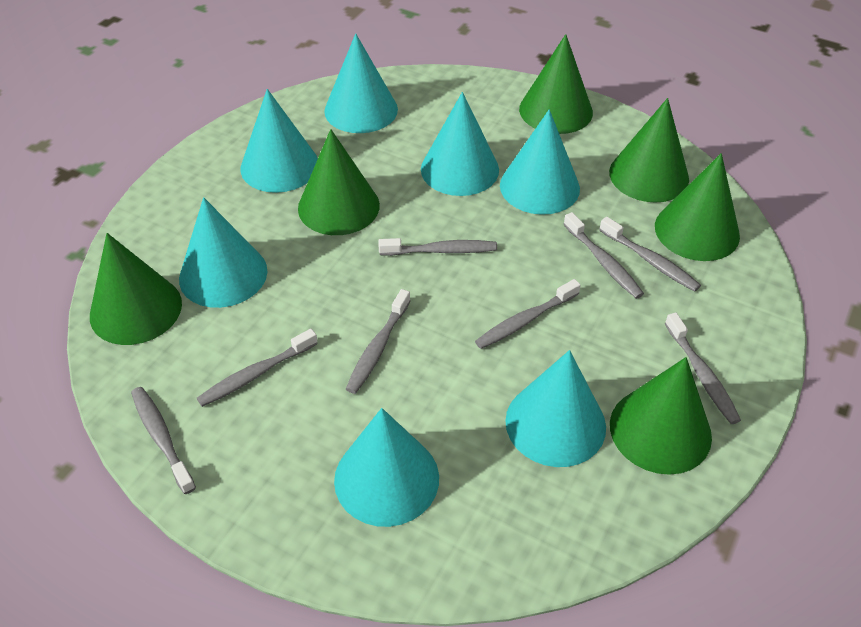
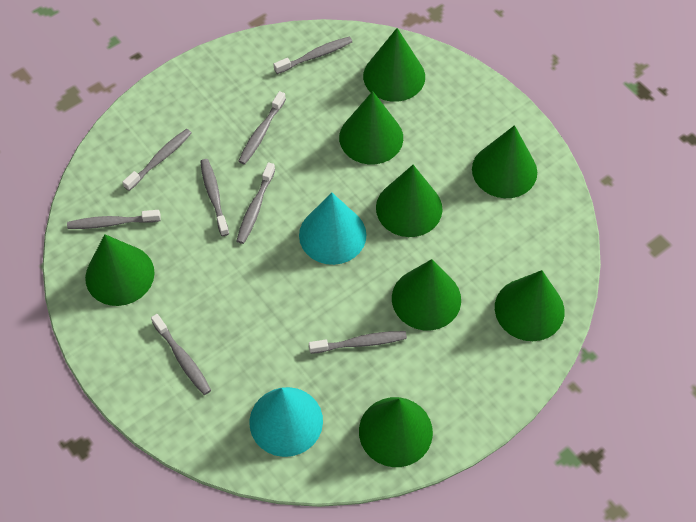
green cone: 6 -> 8
turquoise cone: 7 -> 2

